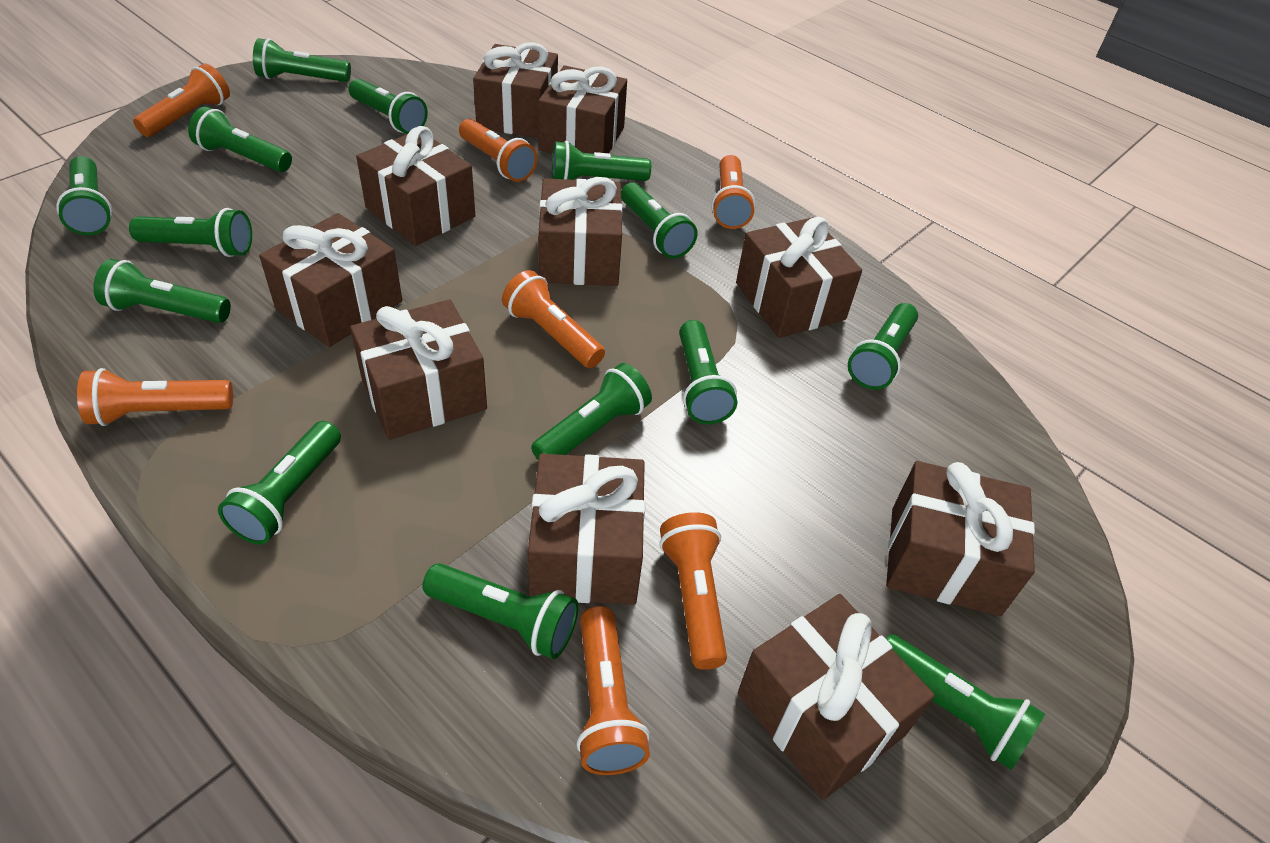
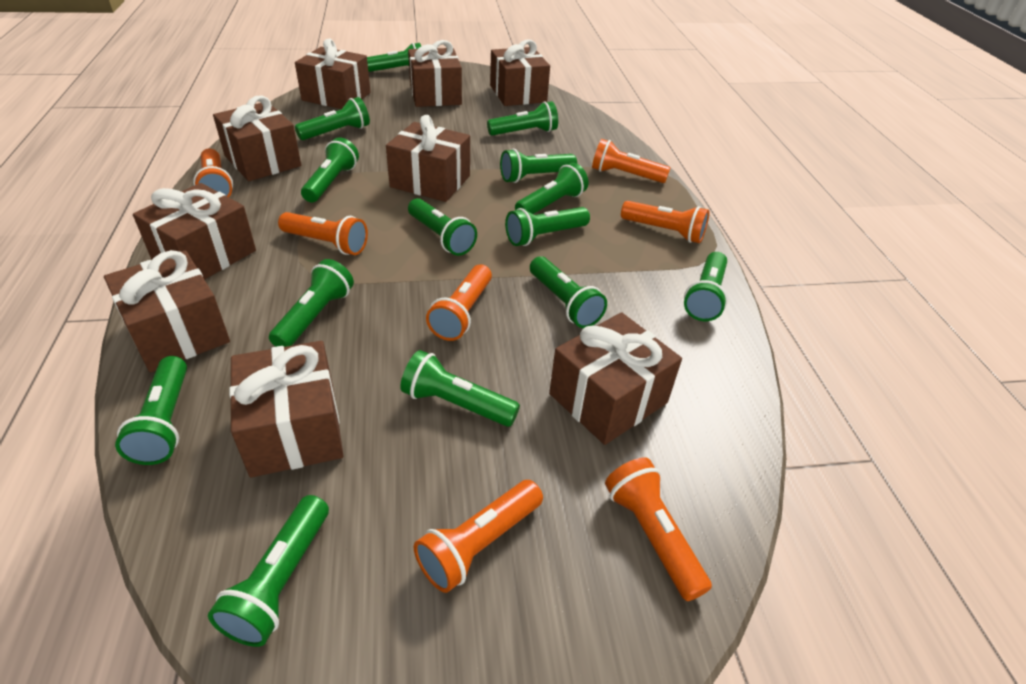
brown gift: 10 -> 9

